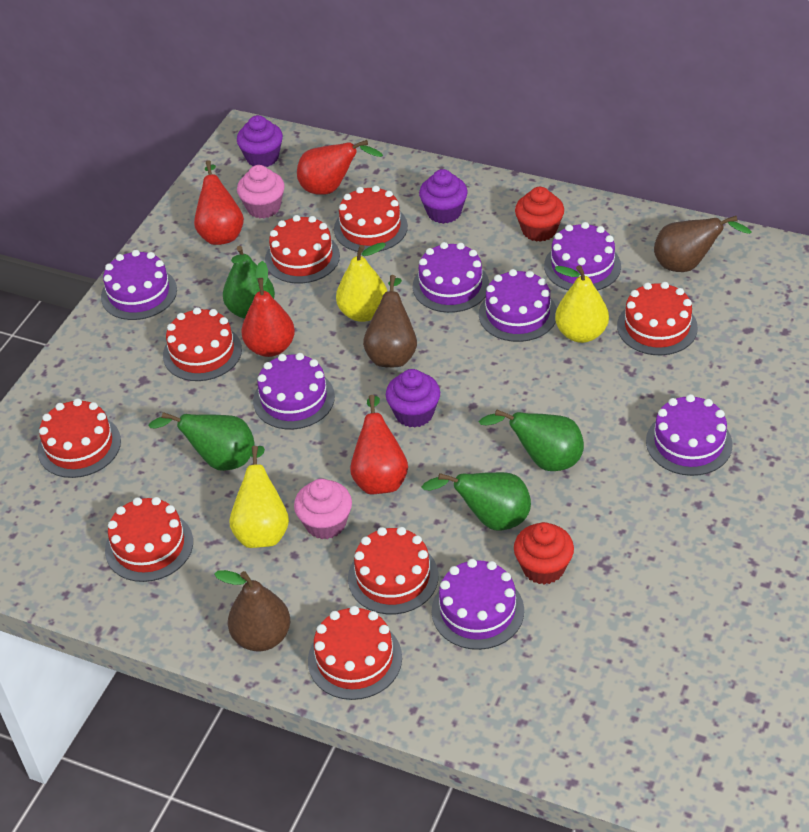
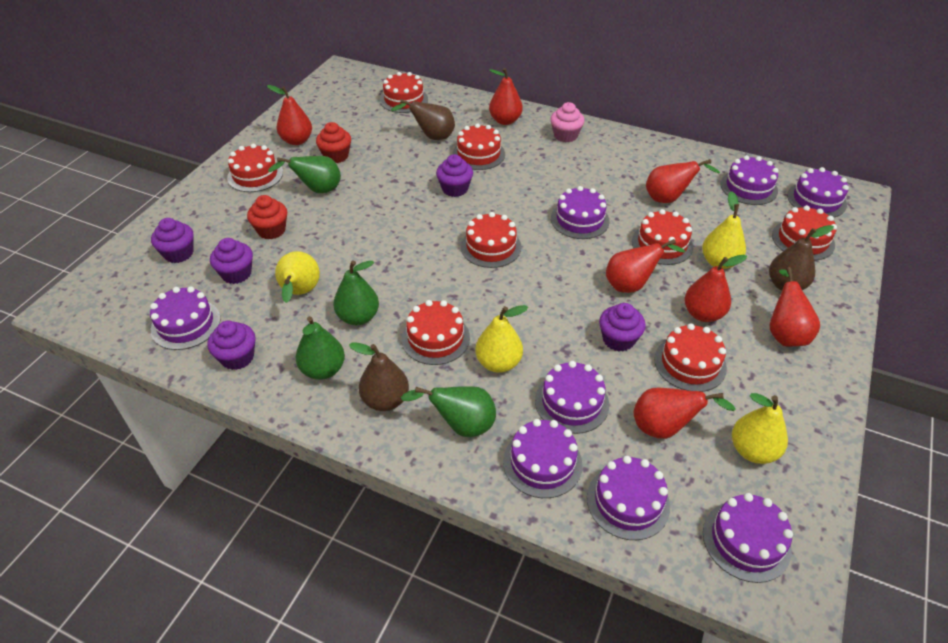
pink cupcake: 2 -> 1
purple cake: 7 -> 8
purple cupcake: 3 -> 5
red pear: 4 -> 7
yellow pear: 3 -> 4

